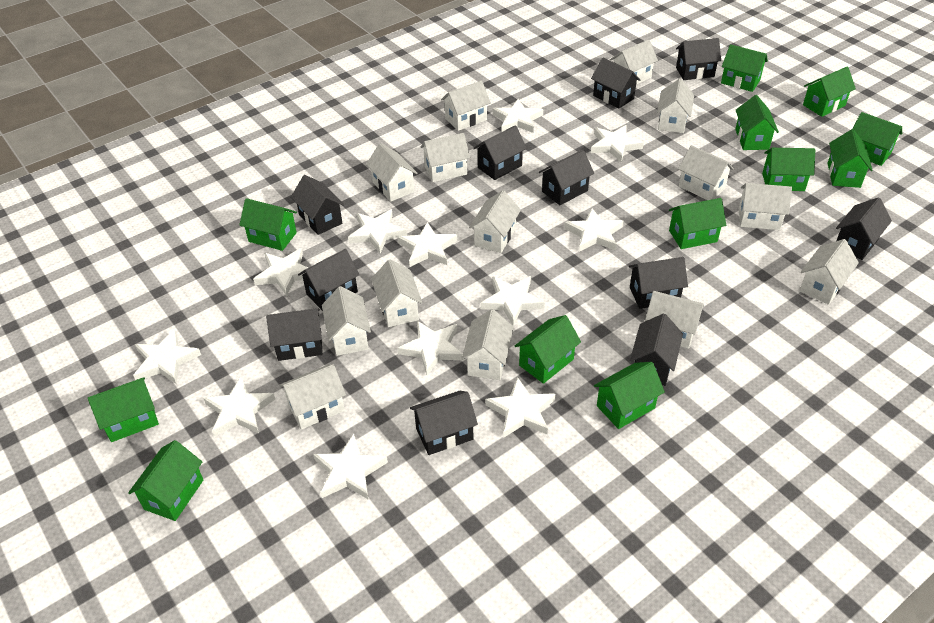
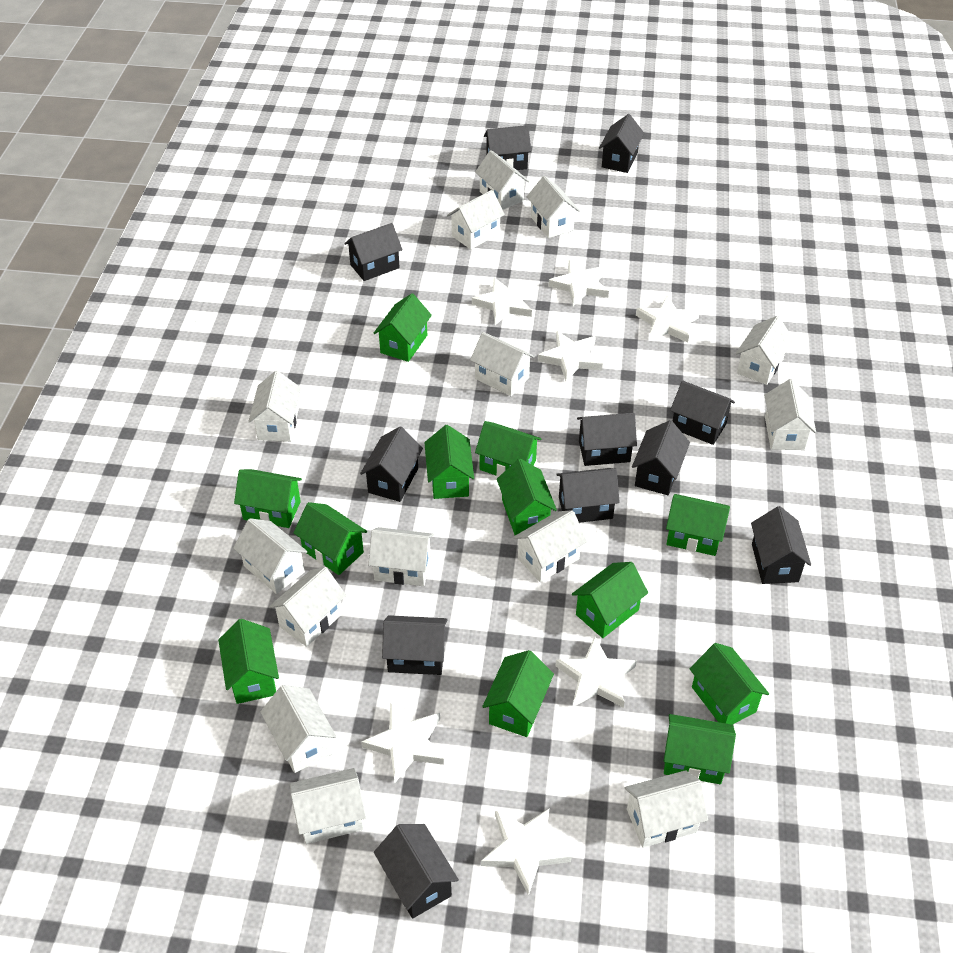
white star: 12 -> 7

